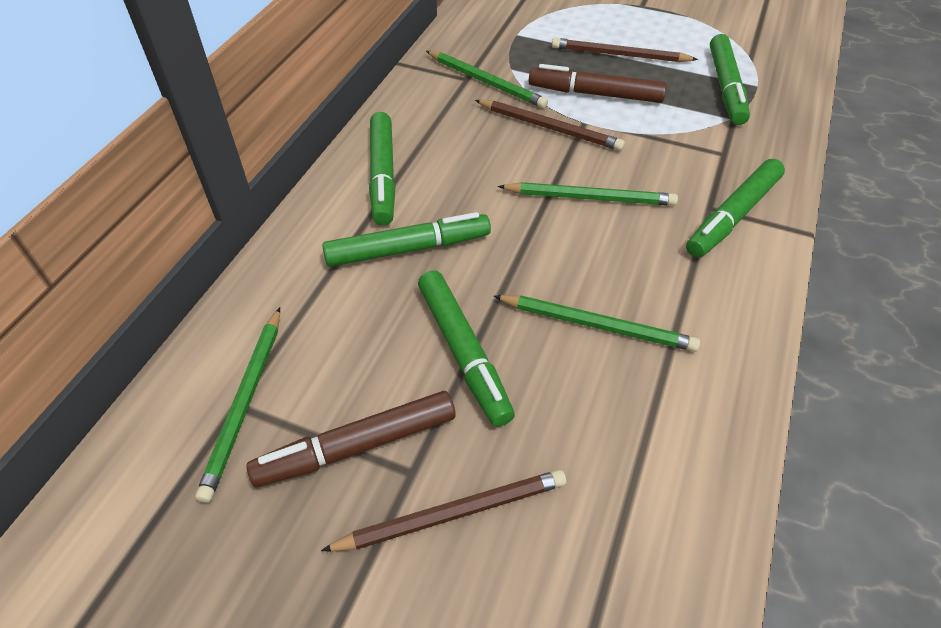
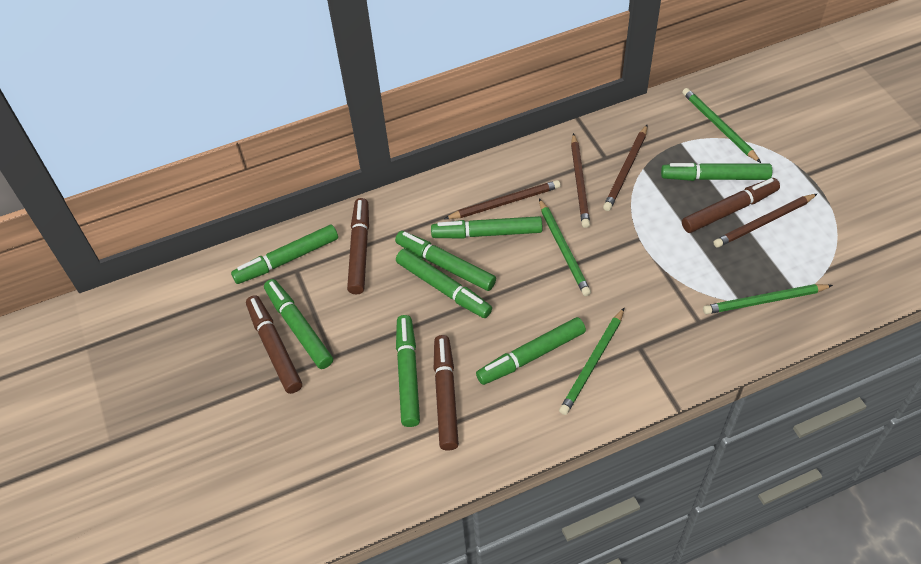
brown marker: 2 -> 4
brown pencil: 3 -> 4
green marker: 5 -> 8

